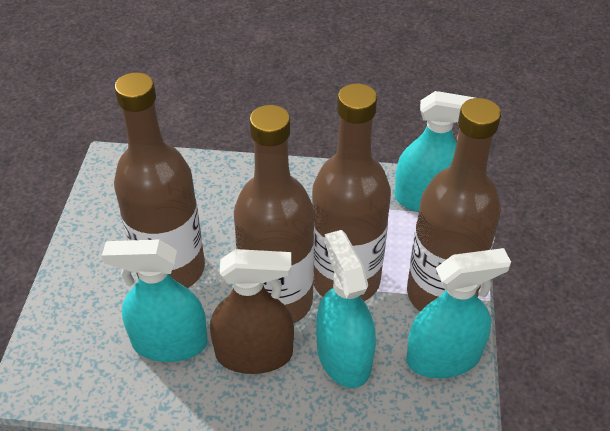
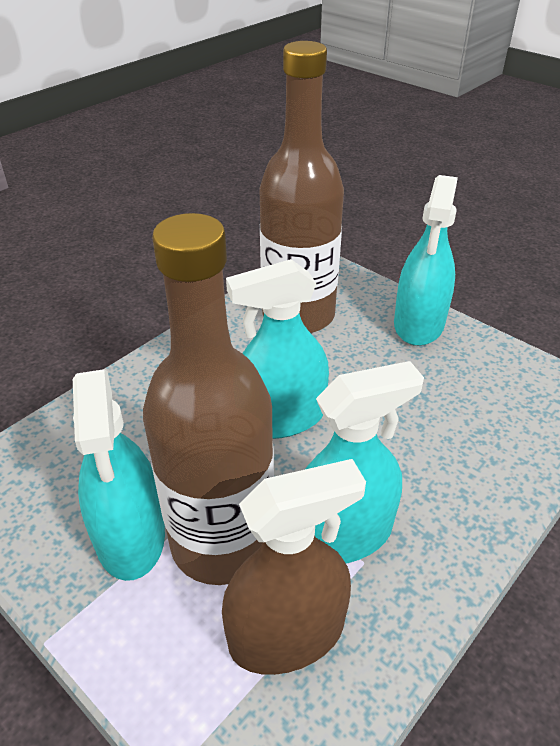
brown bottle: 4 -> 2

